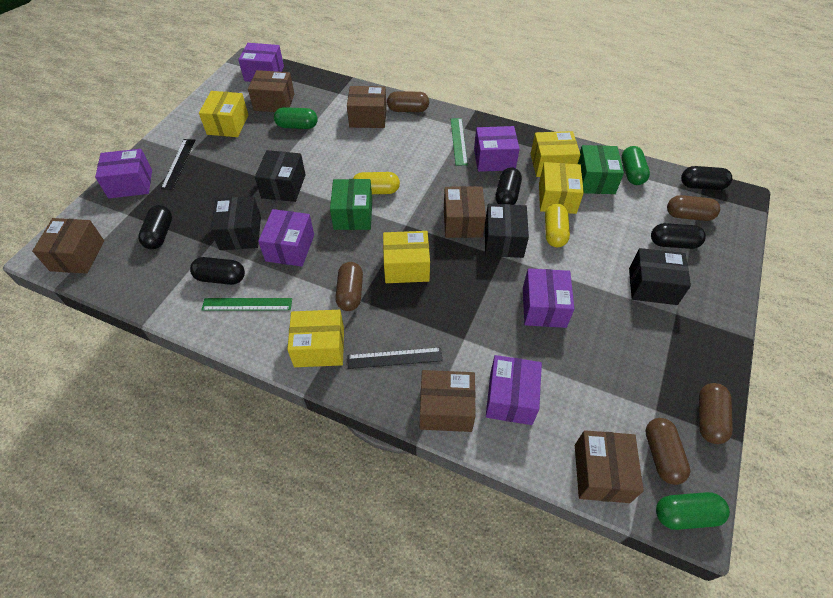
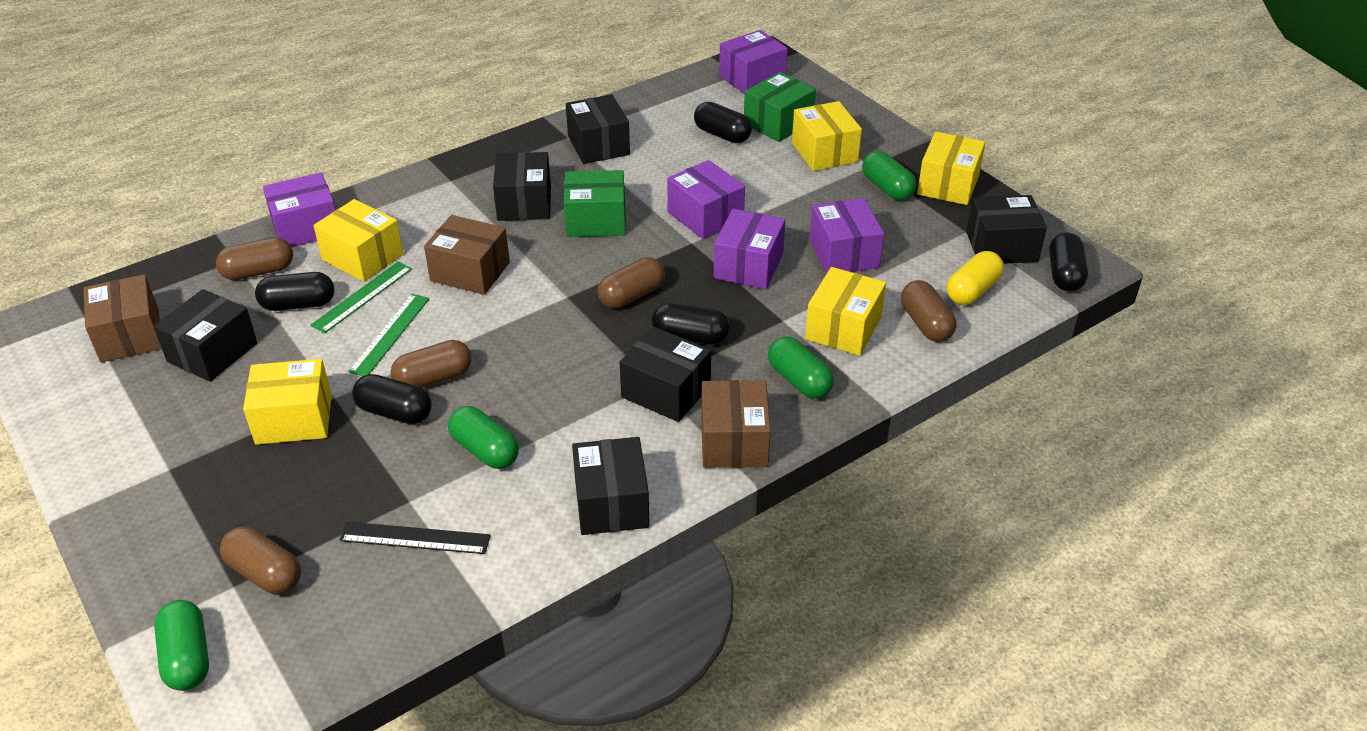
black box: 4 -> 6
black ruler: 2 -> 1
brown box: 6 -> 3
green capsule: 3 -> 4
purple box: 6 -> 5
yellow capsule: 2 -> 1

